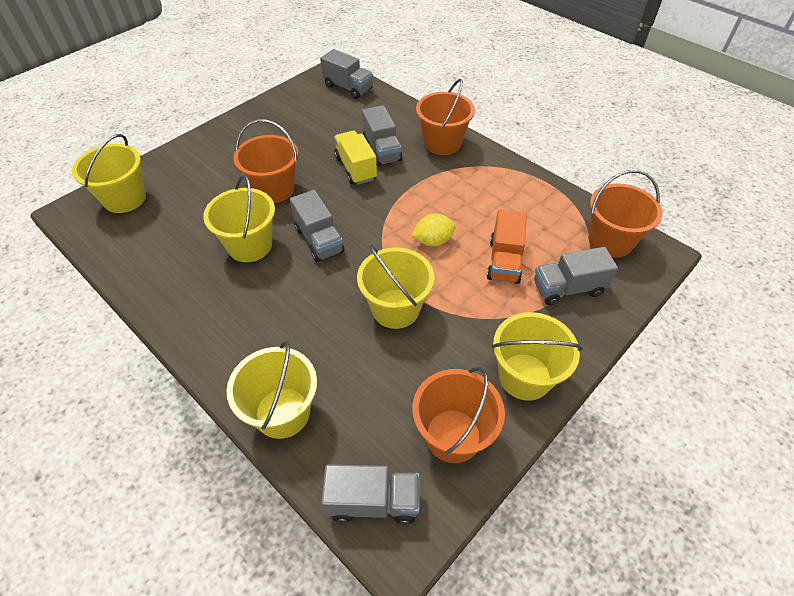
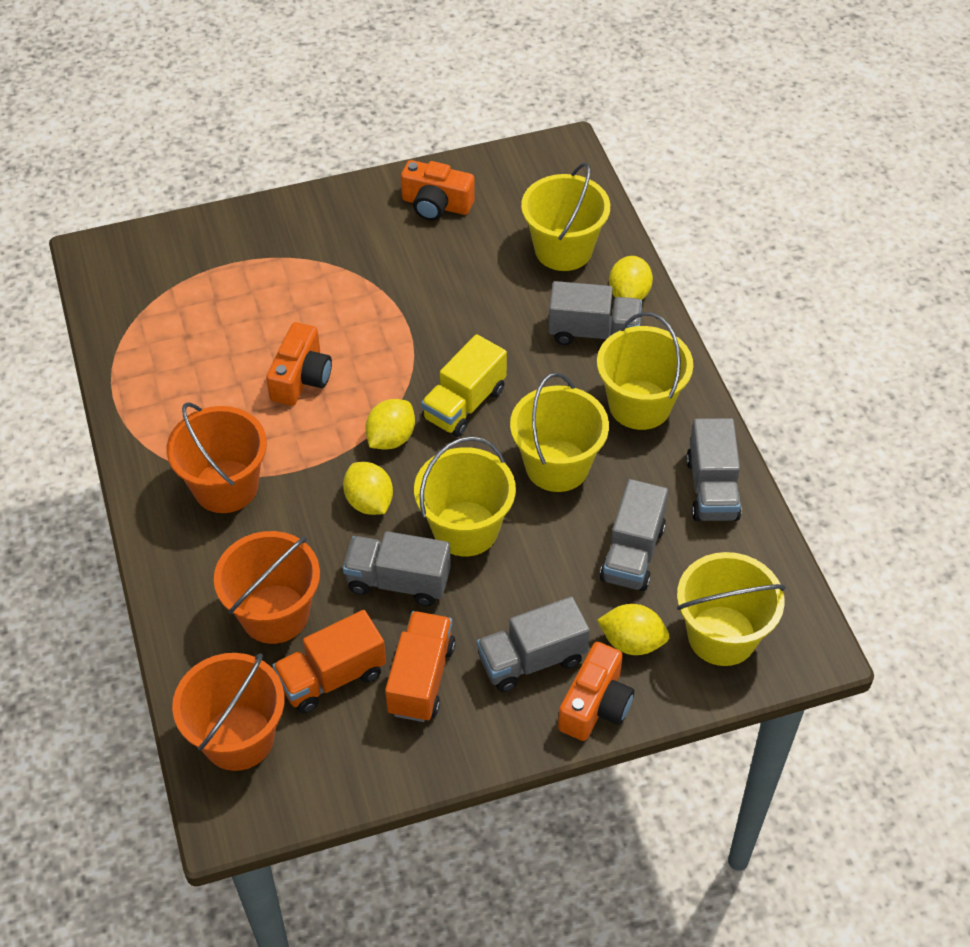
orange bucket: 4 -> 3
orange camera: 0 -> 3
orange truck: 1 -> 2
yellow lemon: 1 -> 4

